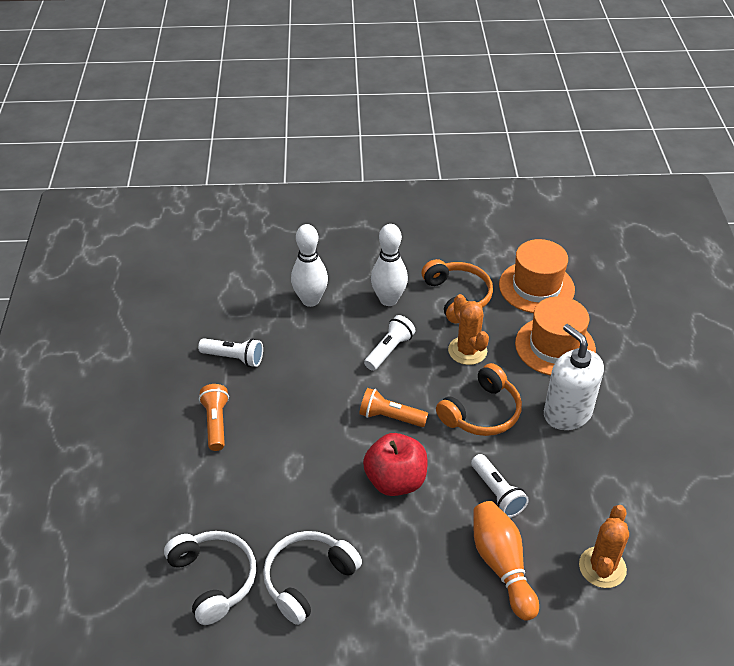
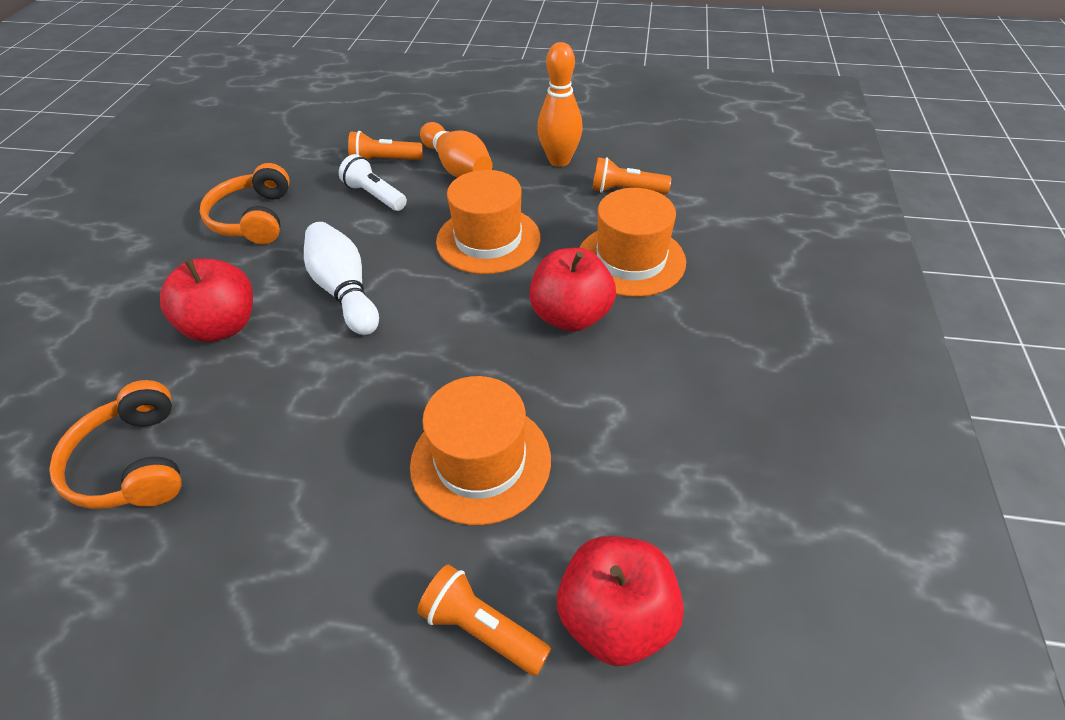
orange bowling pin: 1 -> 2
orange cactus: 2 -> 0
orange flashlight: 2 -> 3
orange hat: 2 -> 3
red apple: 1 -> 3
white bowling pin: 2 -> 1
white flashlight: 3 -> 1
white headphones: 2 -> 0
white soap dispenser: 1 -> 0

